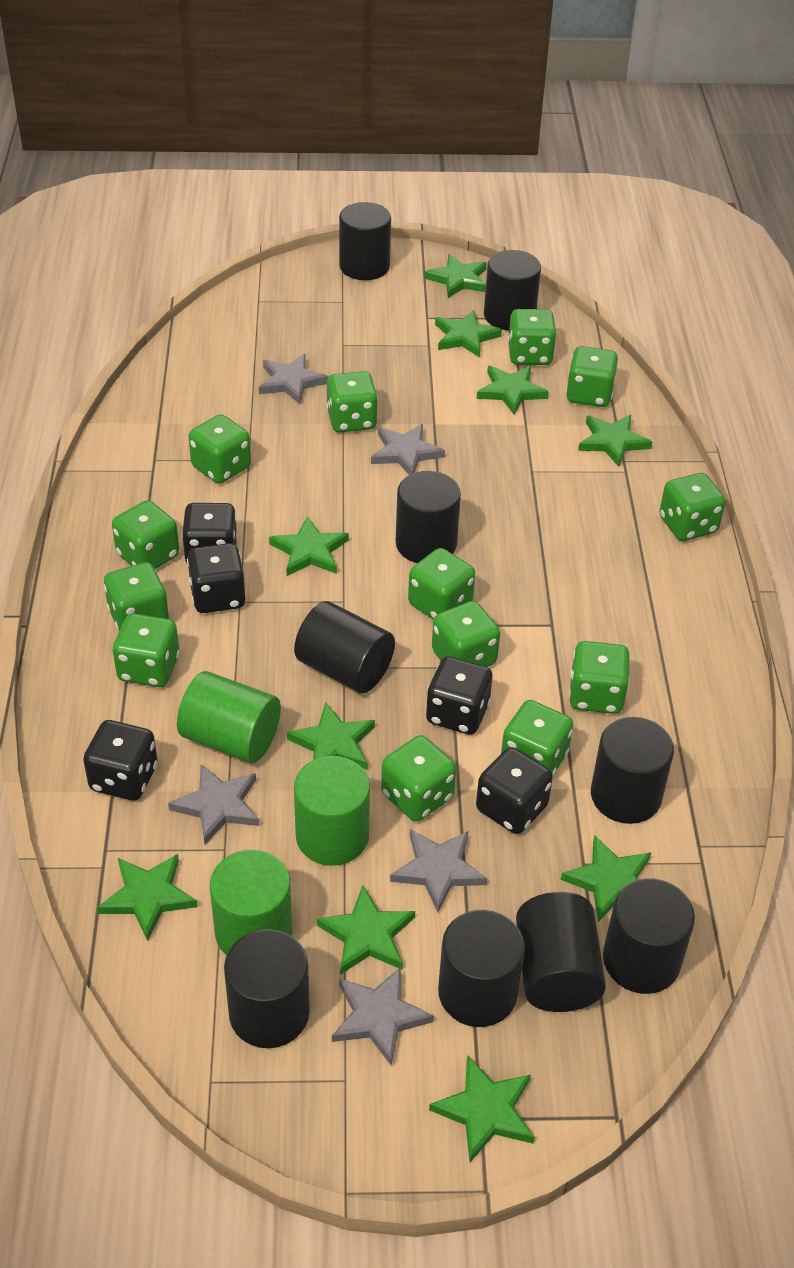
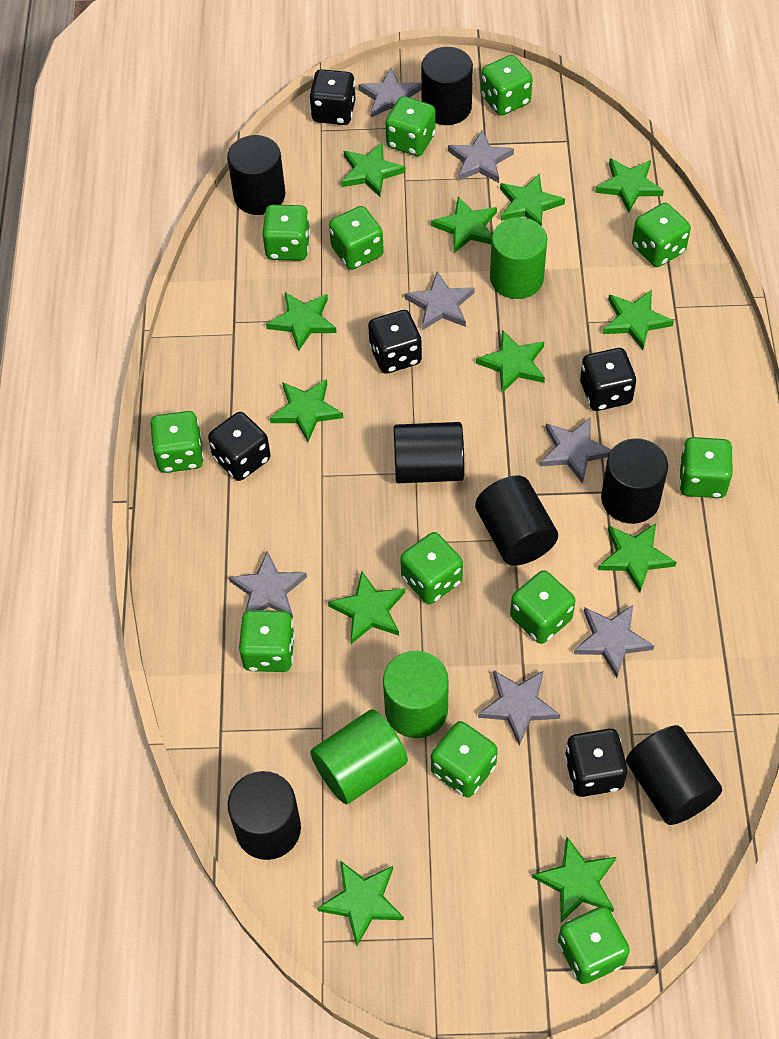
black cylinder: 9 -> 7
green dice: 13 -> 12
green star: 10 -> 12
grey star: 5 -> 7

